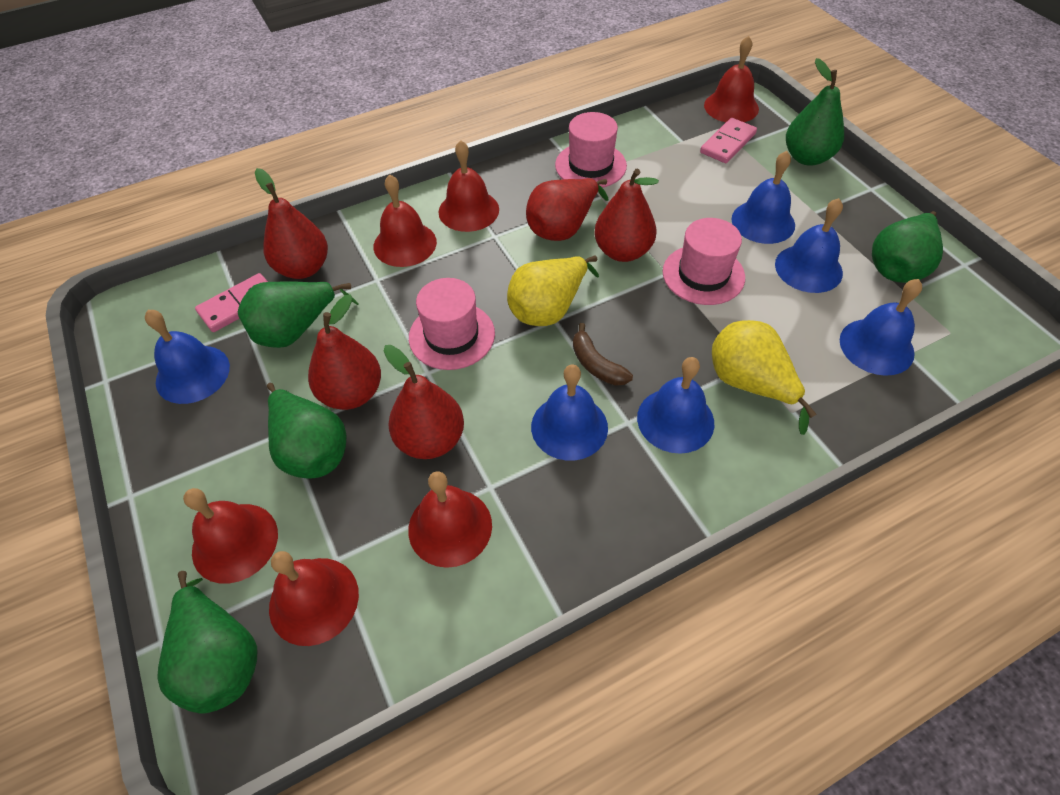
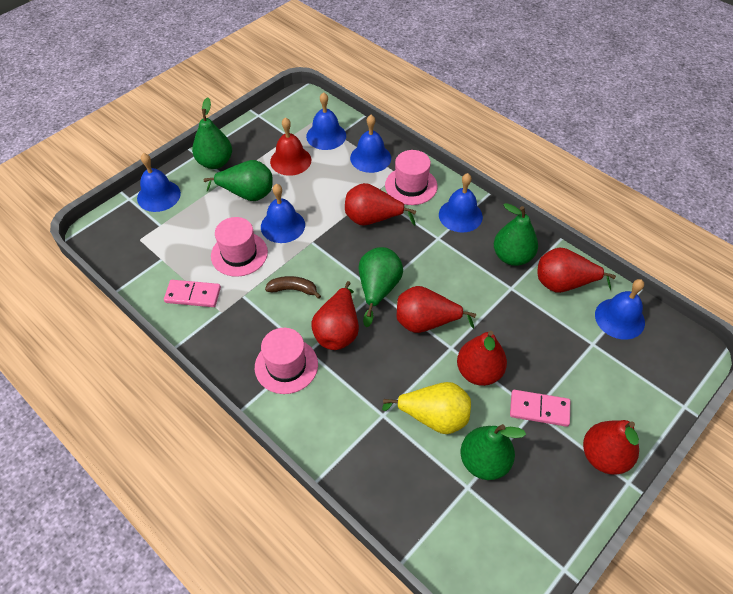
red bell: 6 -> 1
red pear: 5 -> 6
yellow pear: 2 -> 1

